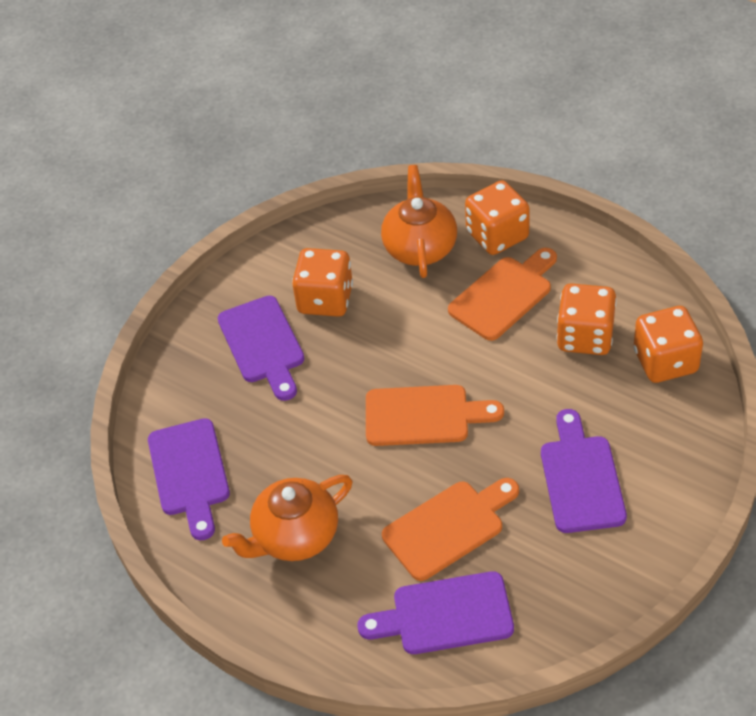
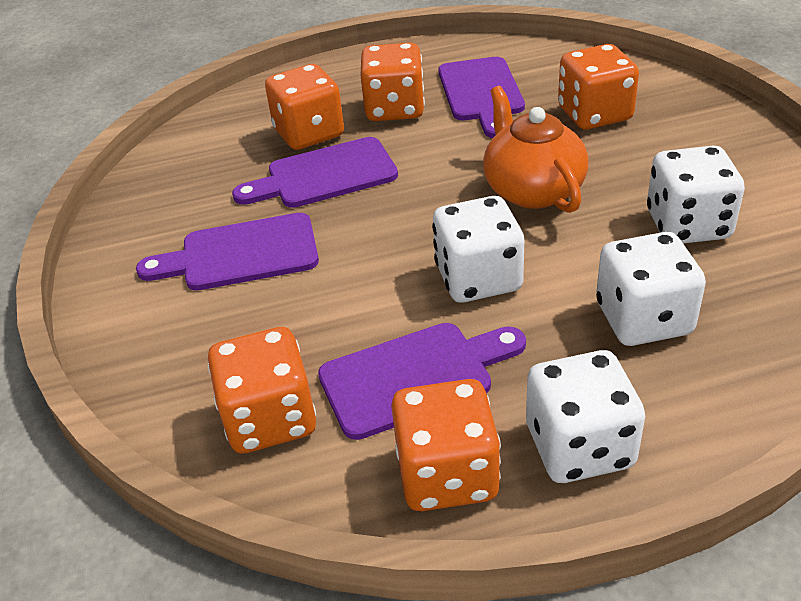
orange cutting board: 3 -> 0
orange dice: 4 -> 5
orange teapot: 2 -> 1
white dice: 0 -> 4

